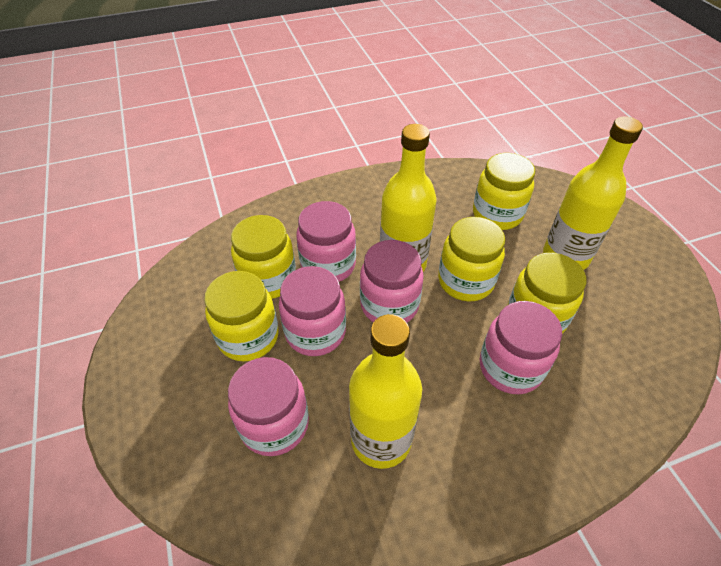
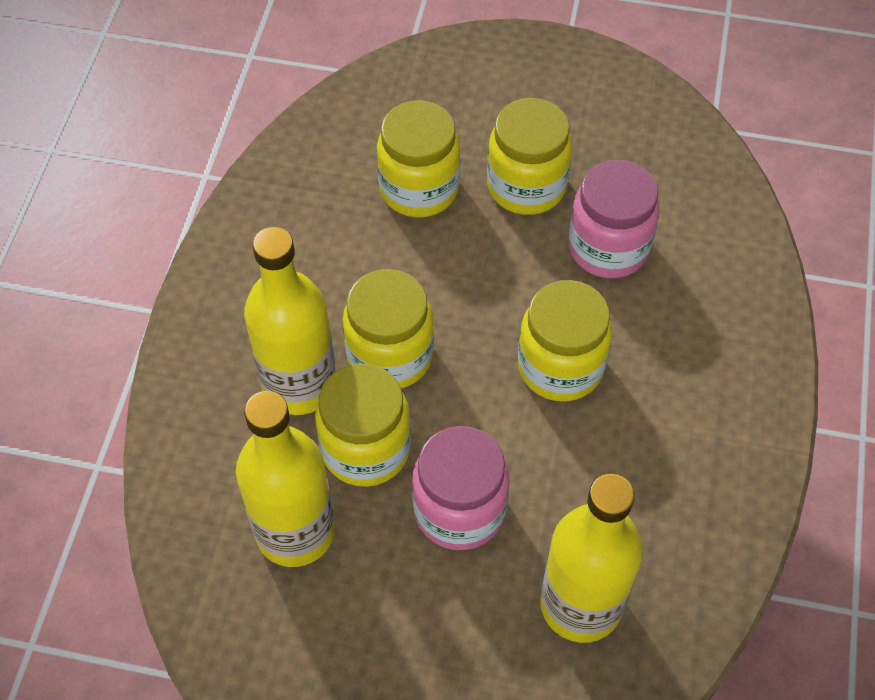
pink jar: 5 -> 2

